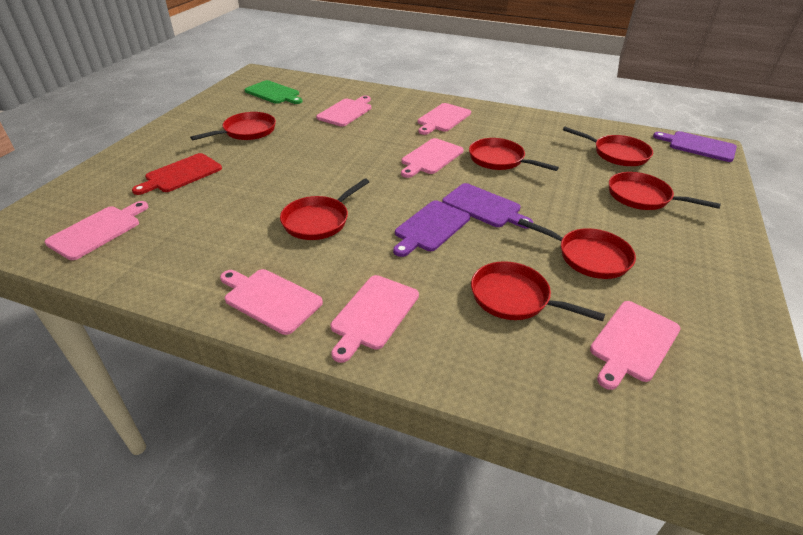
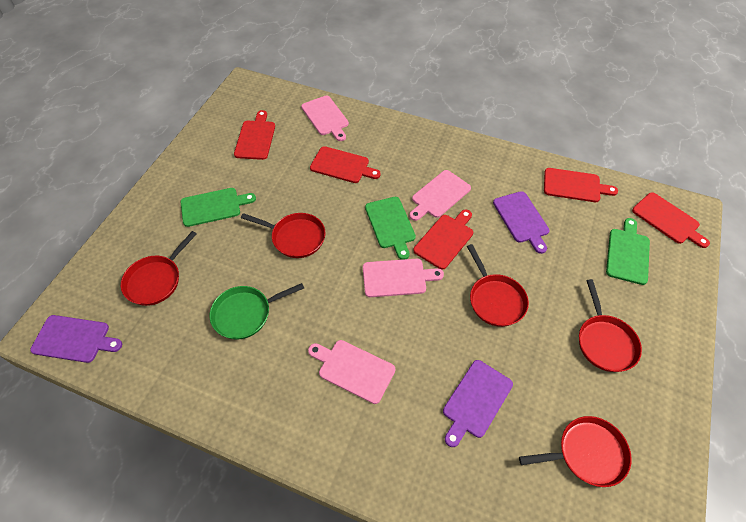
green cutting board: 1 -> 3
green pan: 0 -> 1
pink cutting board: 7 -> 4
red cutting board: 1 -> 5
red pan: 7 -> 5

